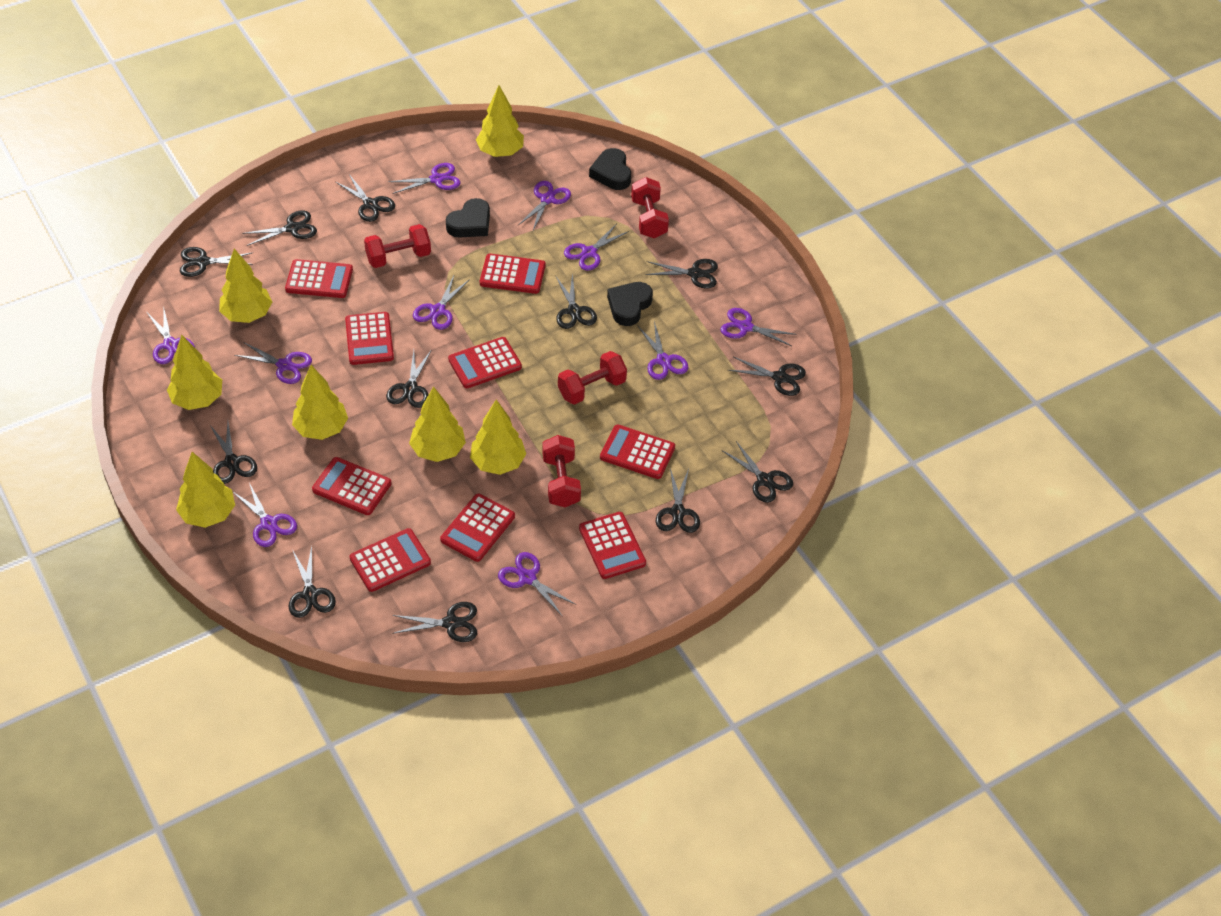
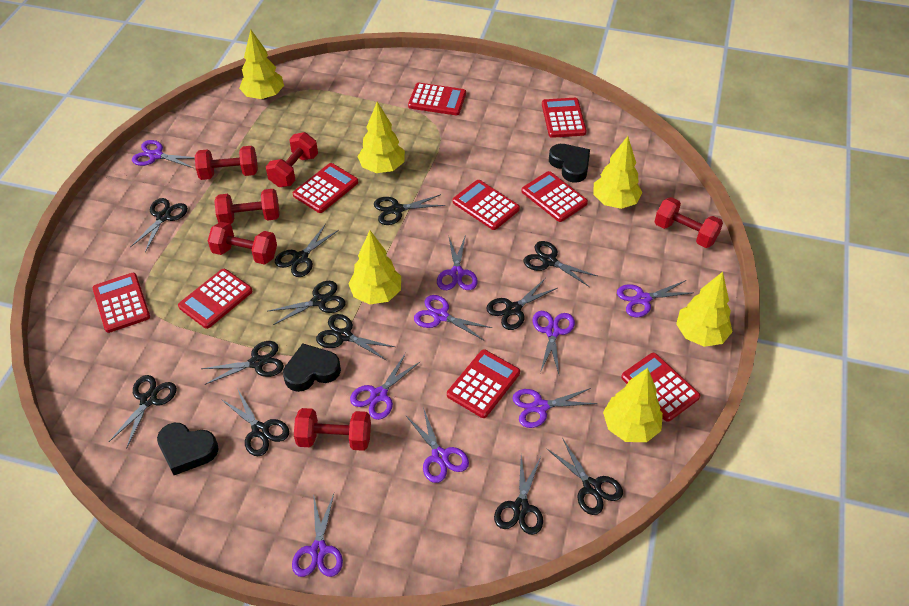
purple scissors: 10 -> 9
red dumbbell: 4 -> 6
yellow tree: 7 -> 6

